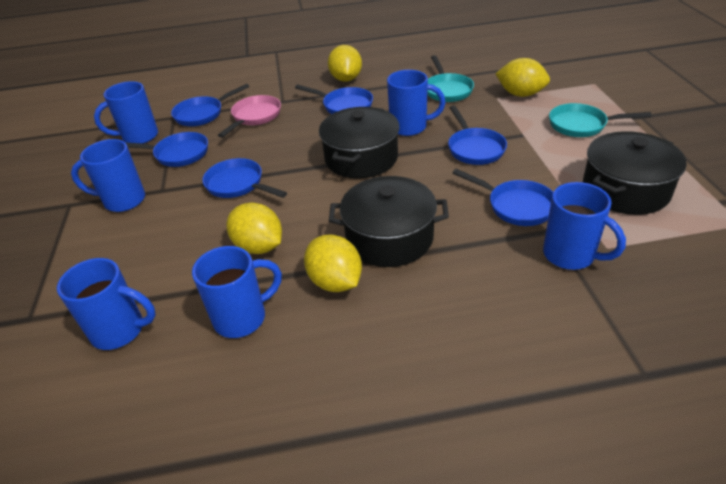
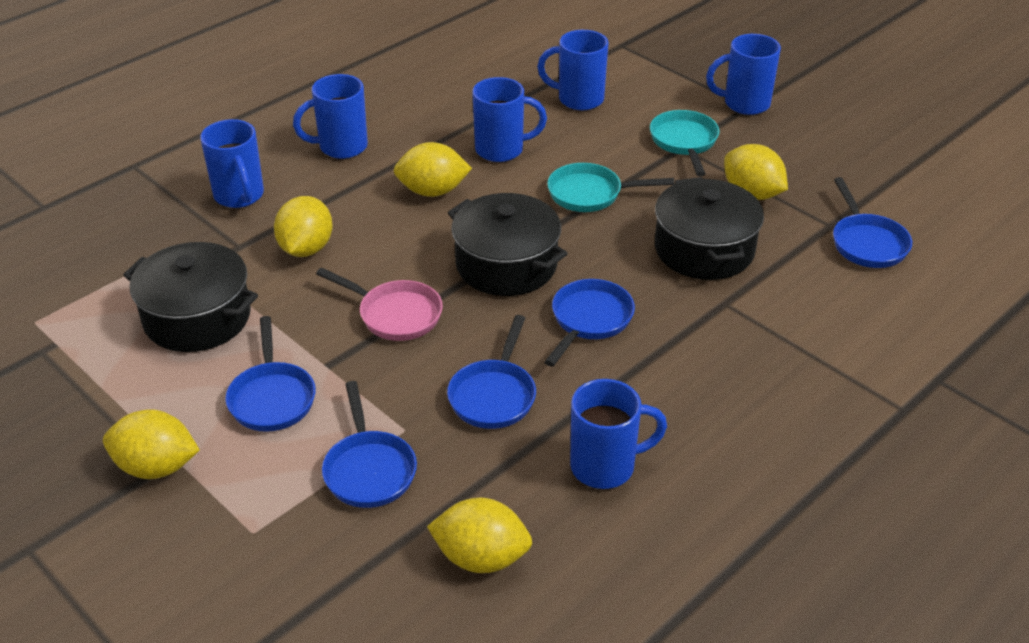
blue pan: 6 -> 5
yellow lemon: 4 -> 5

